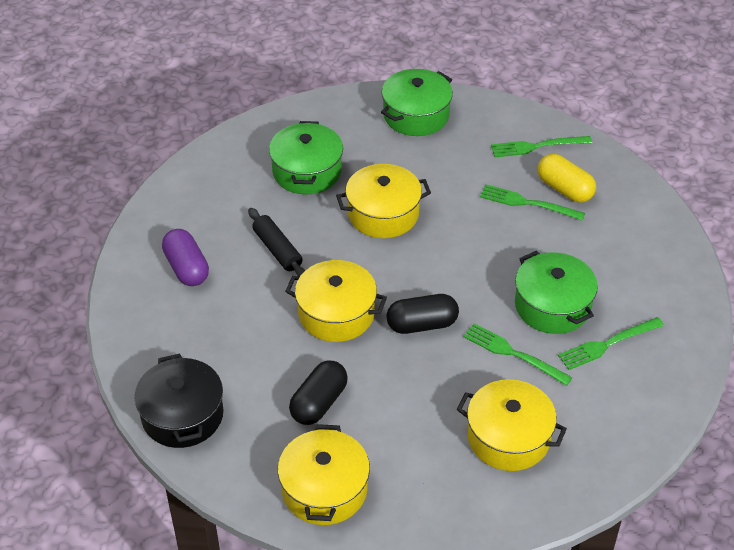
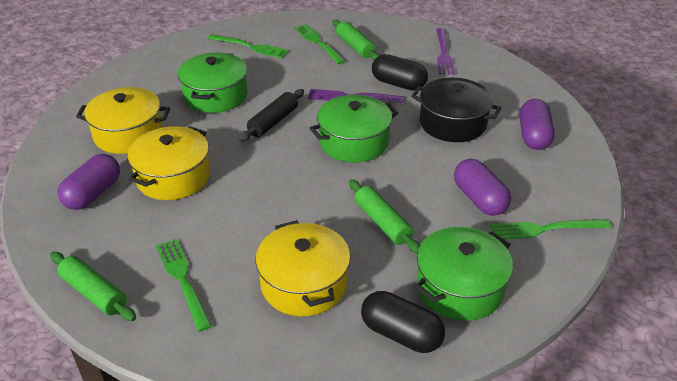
green rolling pin: 0 -> 3
purple capsule: 1 -> 3
purple fork: 0 -> 2
yellow capsule: 1 -> 0
yellow pot: 4 -> 3

